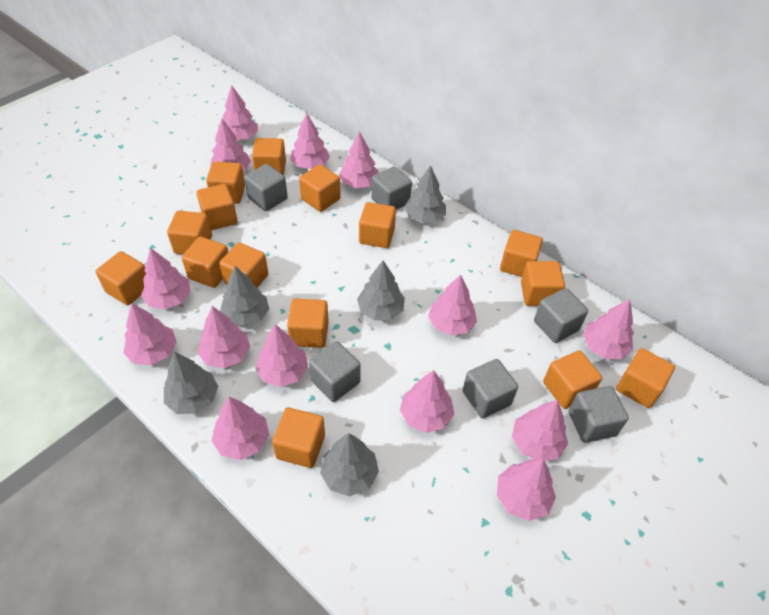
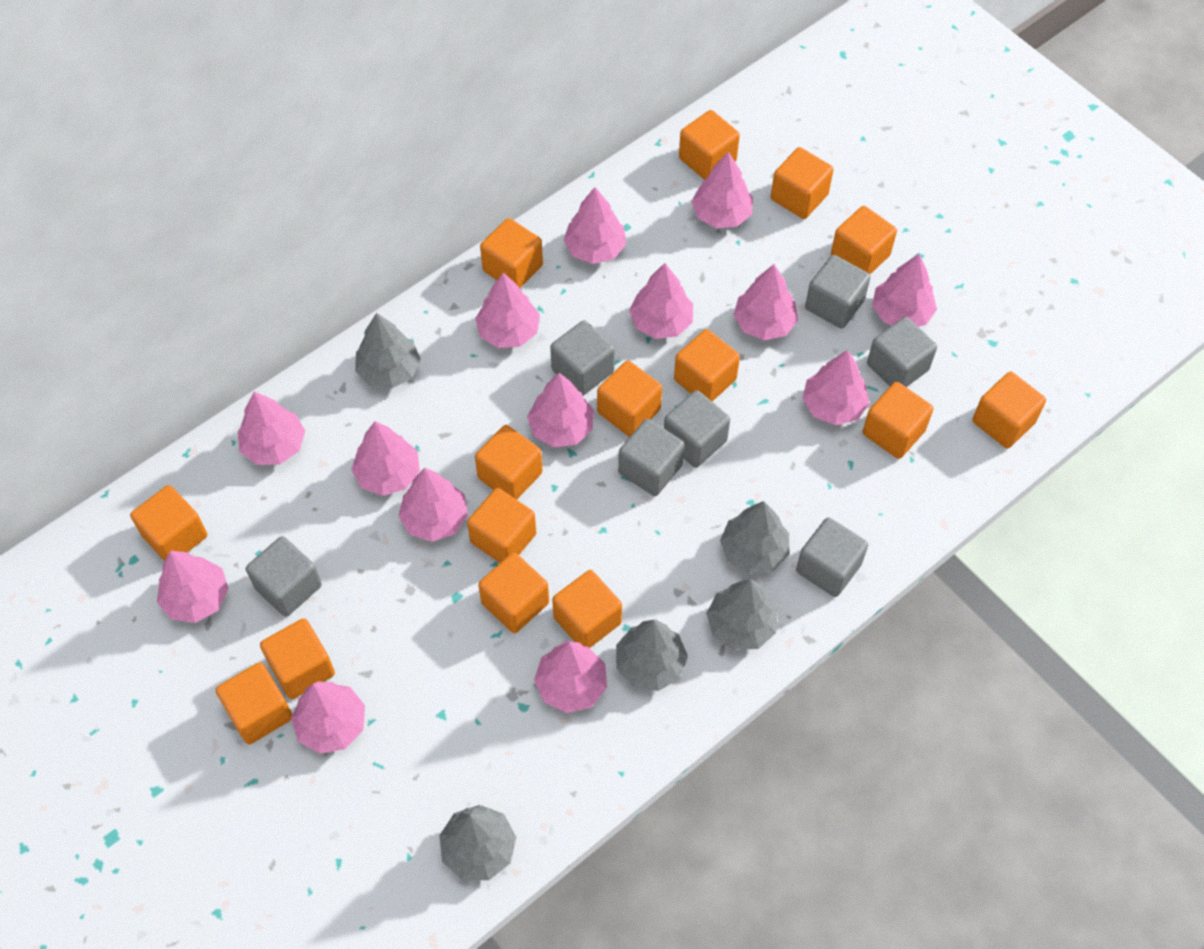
grey cube: 6 -> 7

